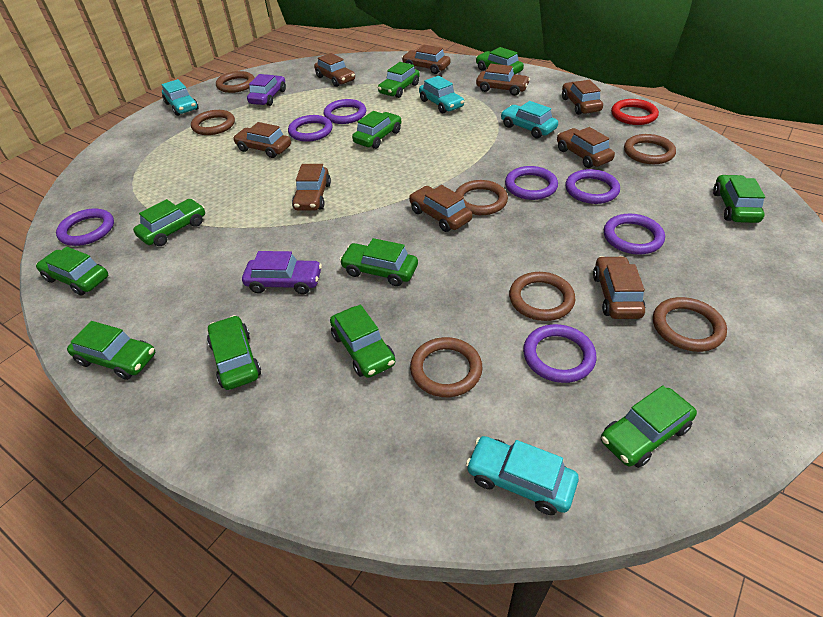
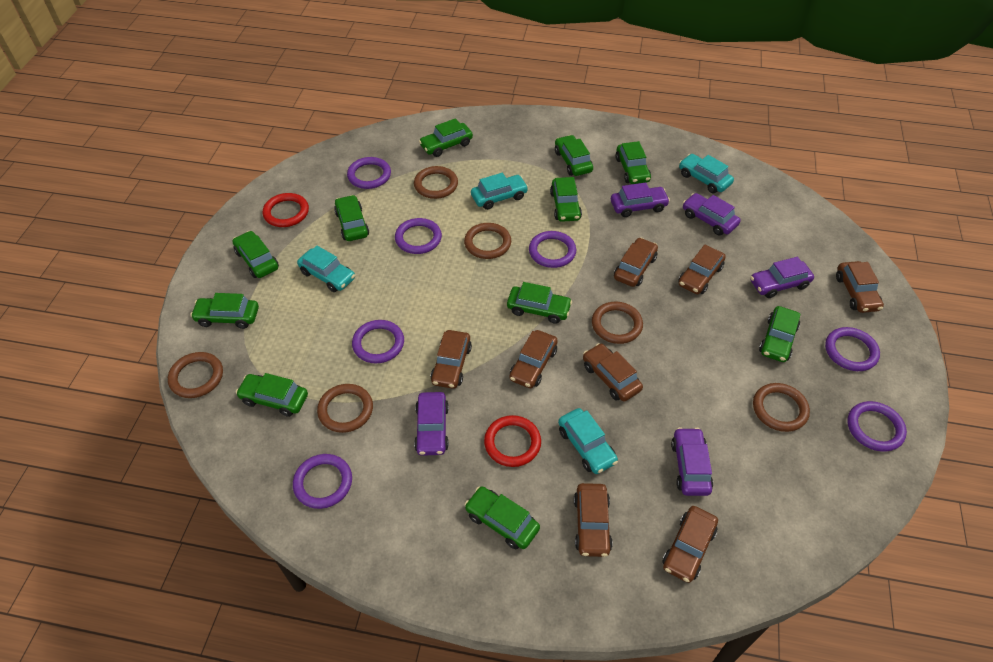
brown car: 9 -> 8
brown ring: 7 -> 6
purple car: 2 -> 5
red ring: 1 -> 2

